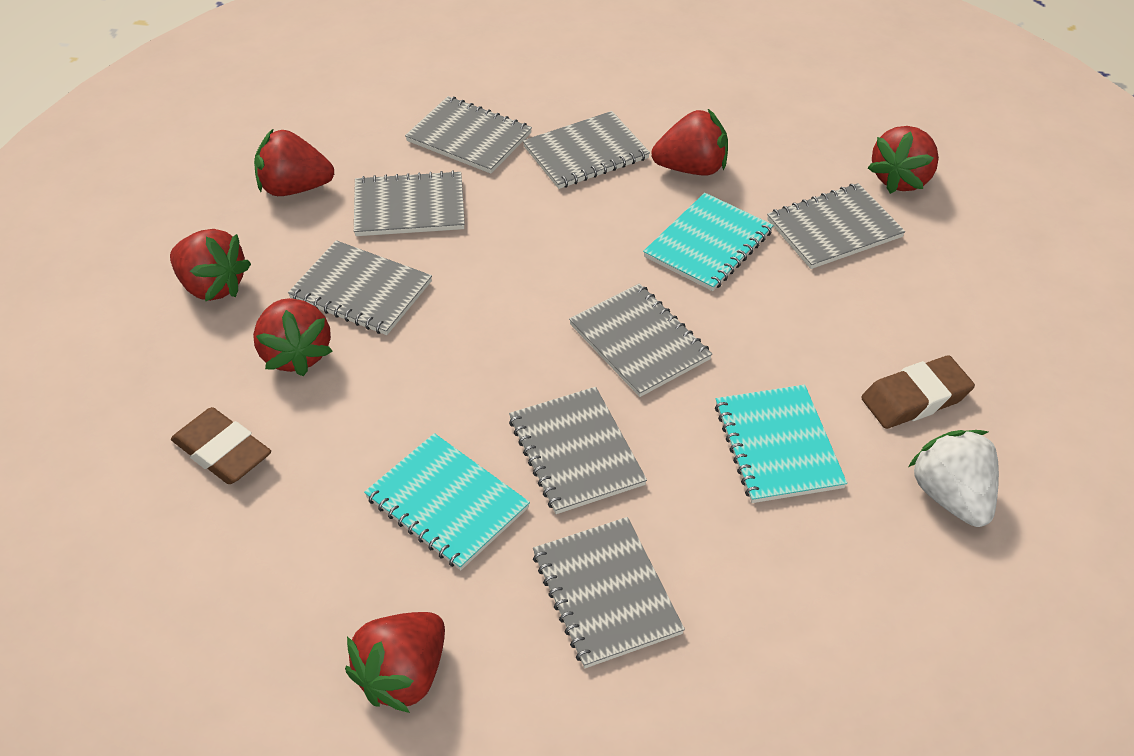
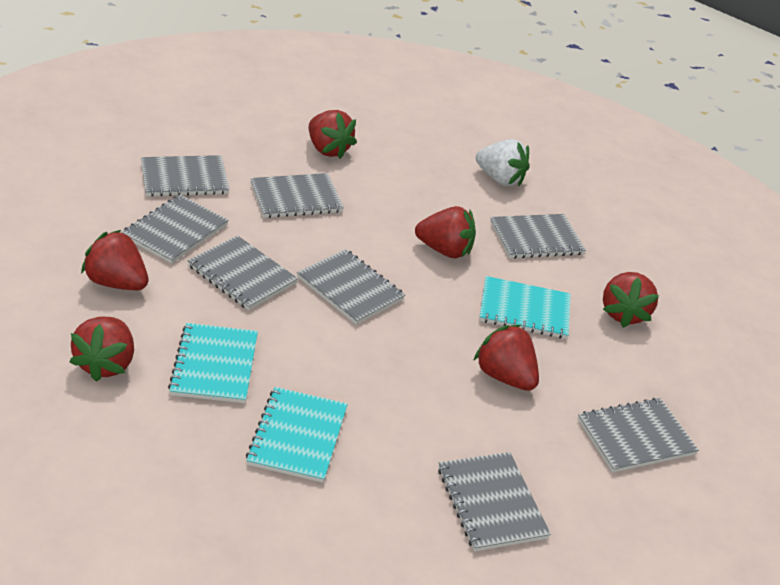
brown eraser: 2 -> 0

